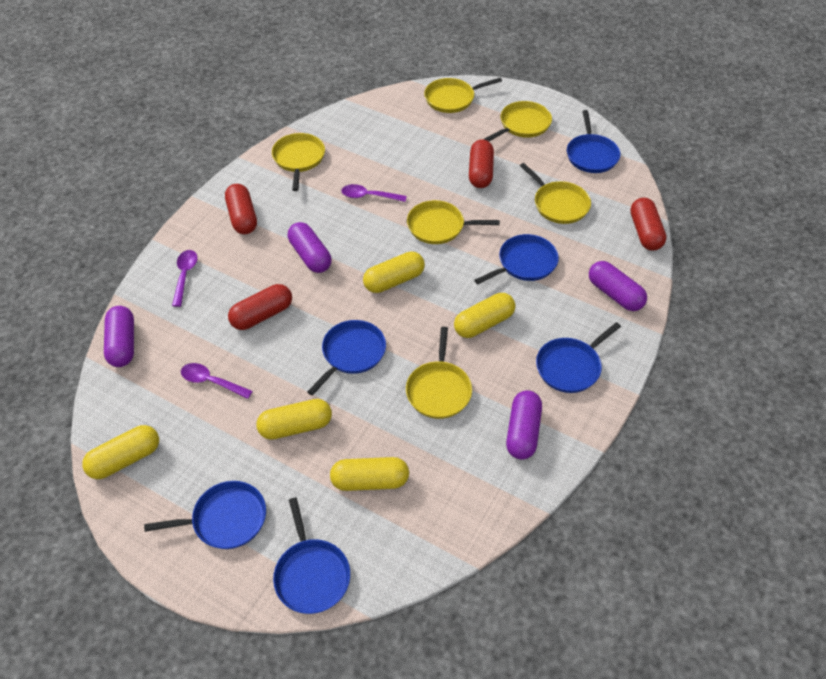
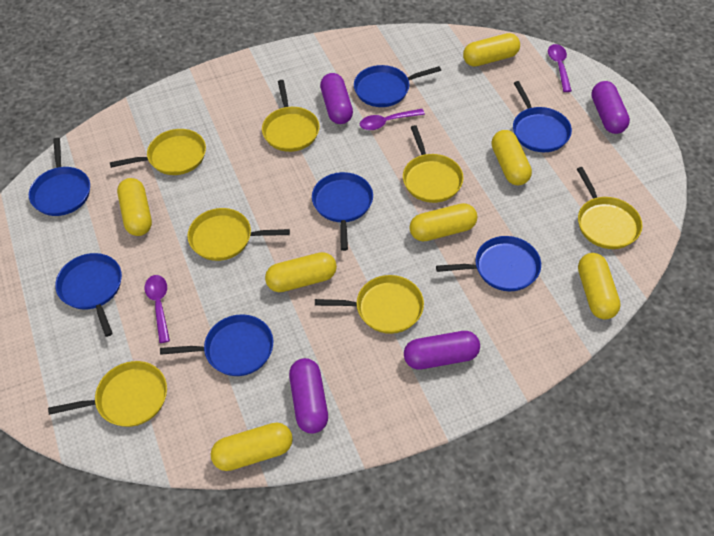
blue pan: 6 -> 7
red capsule: 4 -> 0
yellow capsule: 5 -> 7
yellow pan: 6 -> 7

